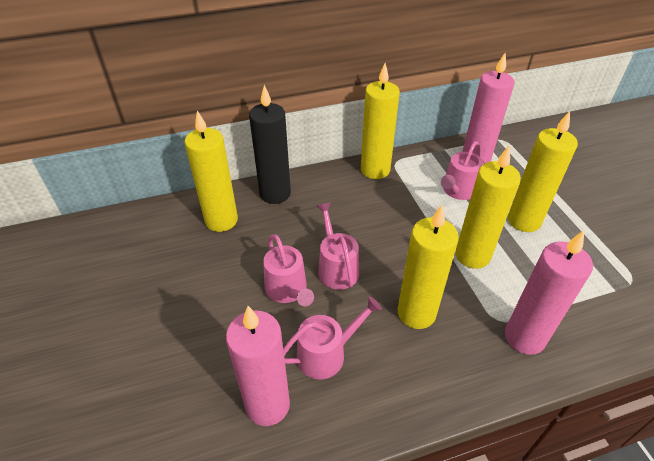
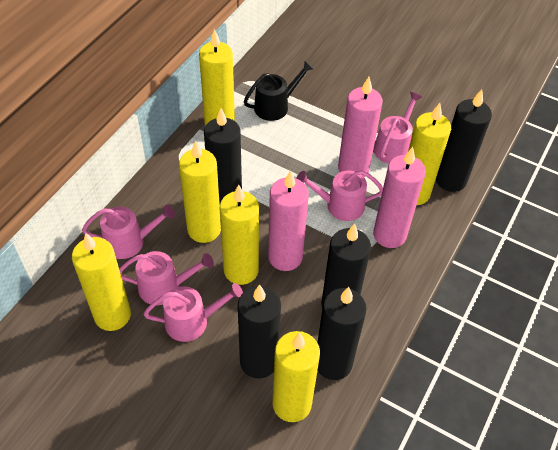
black candle: 1 -> 5
black watering can: 0 -> 1
pink watering can: 4 -> 5
yellow candle: 5 -> 6

